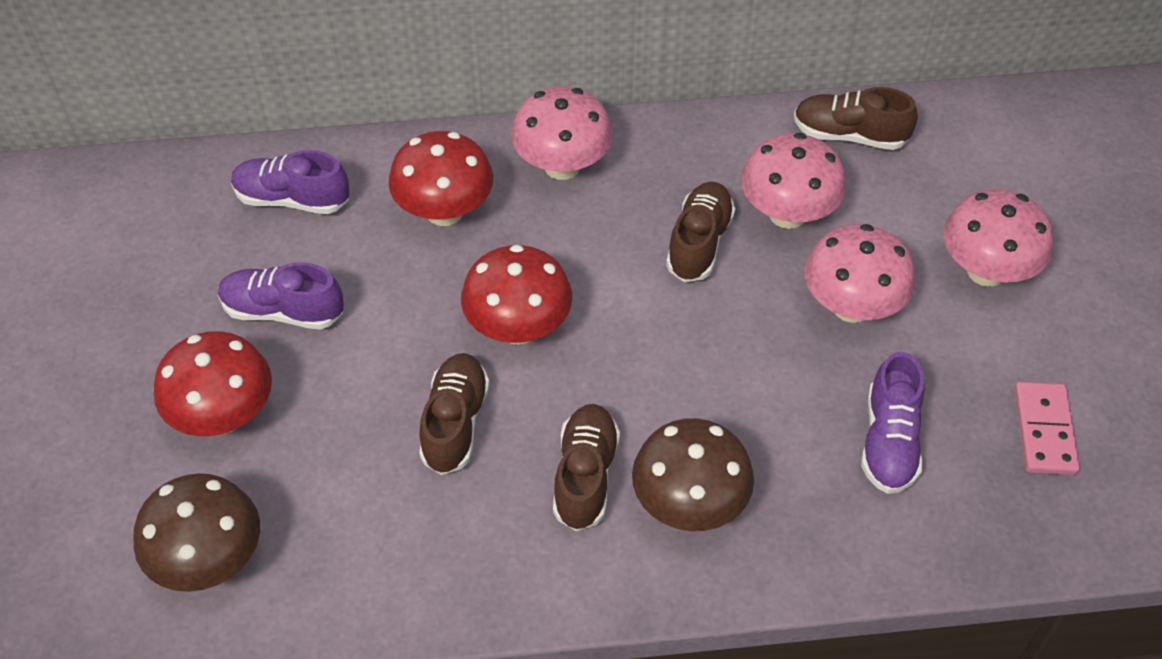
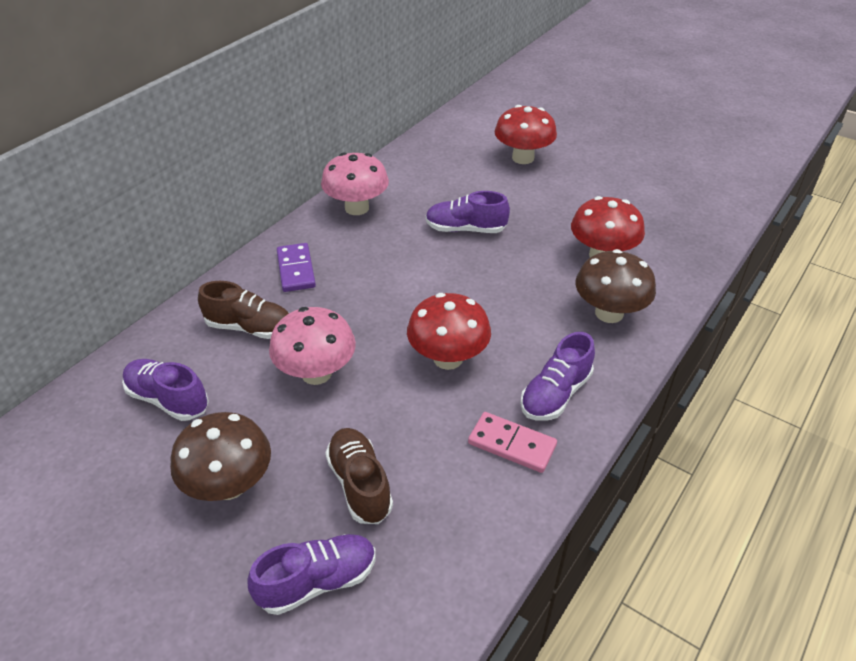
brown shoe: 4 -> 2
pink mushroom: 4 -> 2
purple domino: 0 -> 1
purple shoe: 3 -> 4

